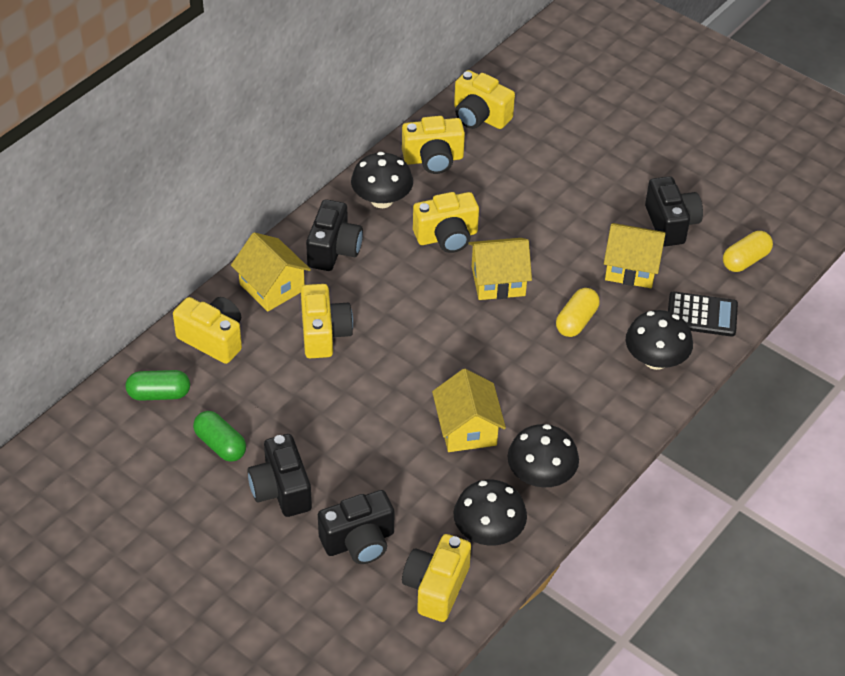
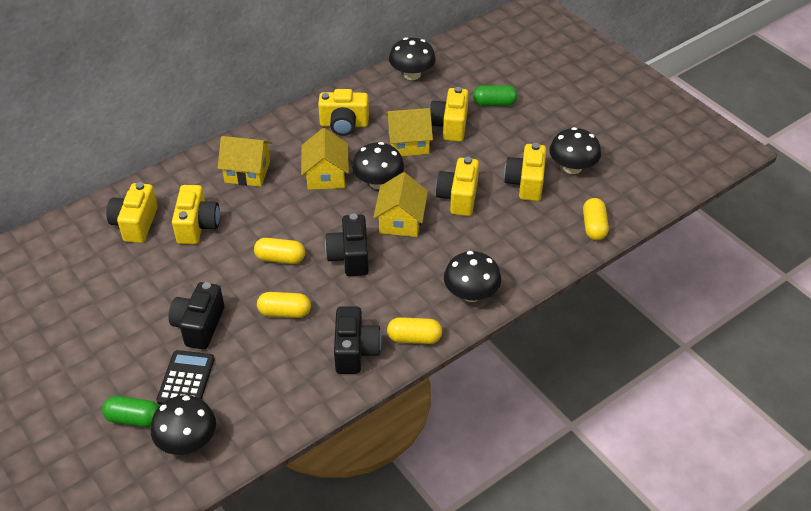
black camera: 4 -> 3
black mushroom: 4 -> 5
yellow capsule: 2 -> 4

